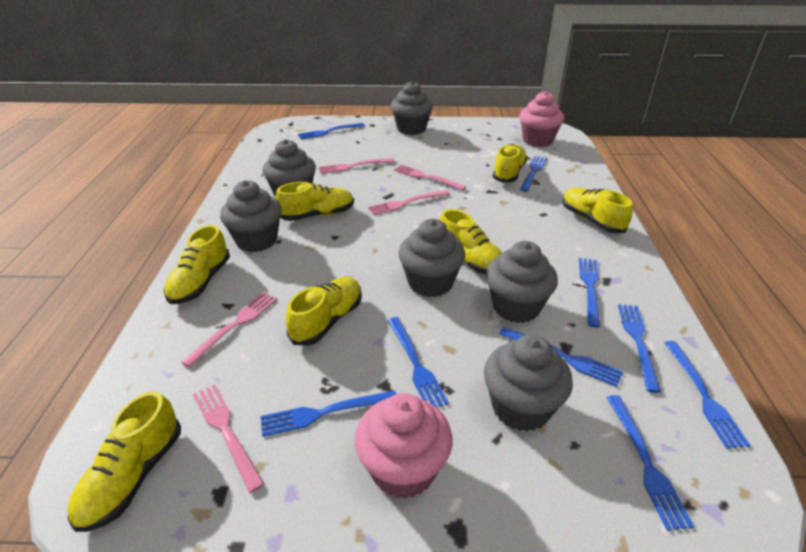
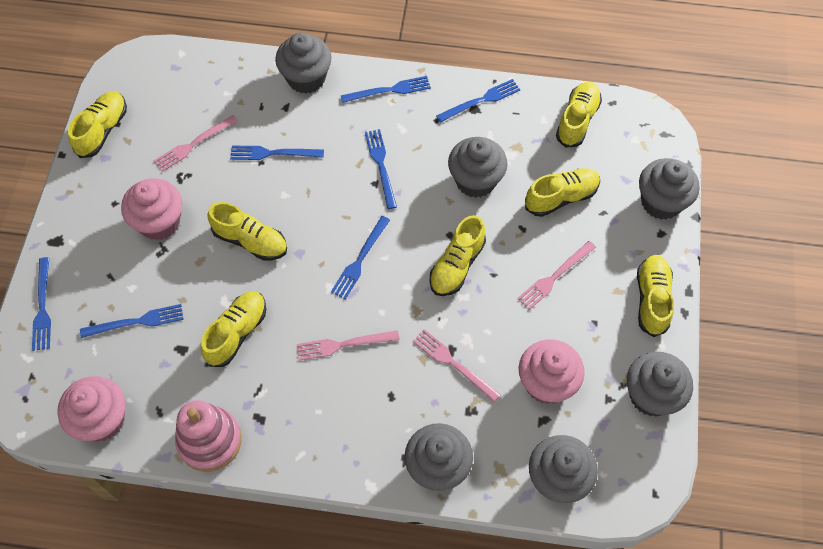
blue fork: 9 -> 7
pink cupcake: 2 -> 3
pink fork: 5 -> 4
pink stacking toy: 0 -> 1

